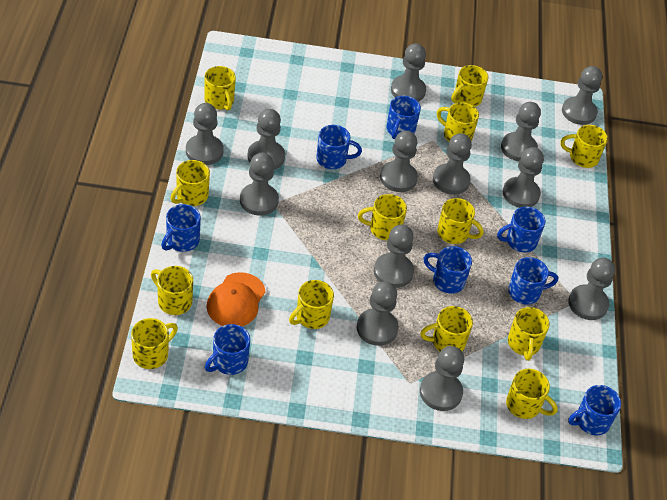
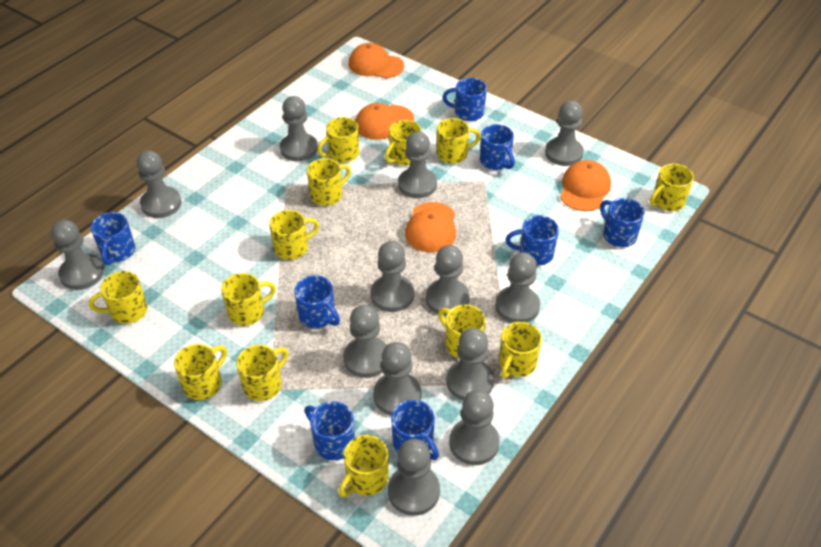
orange cap: 1 -> 4

